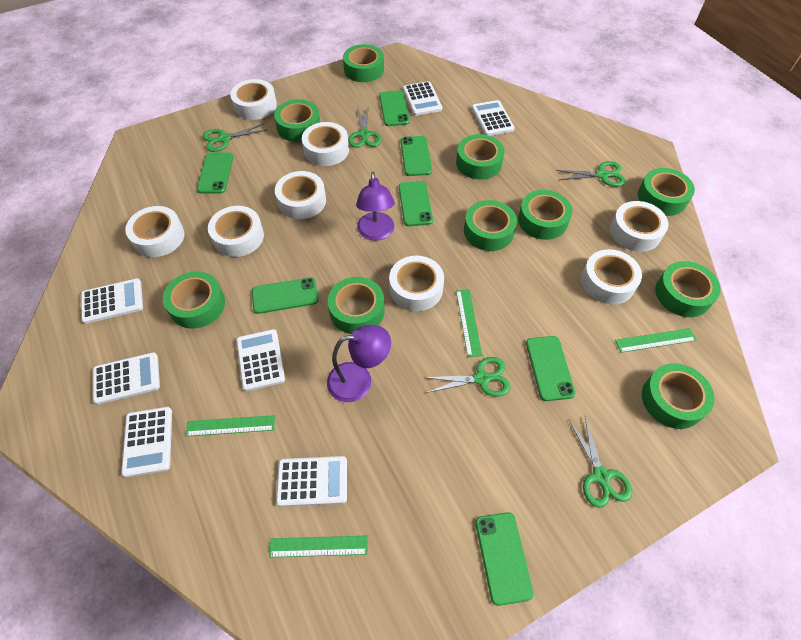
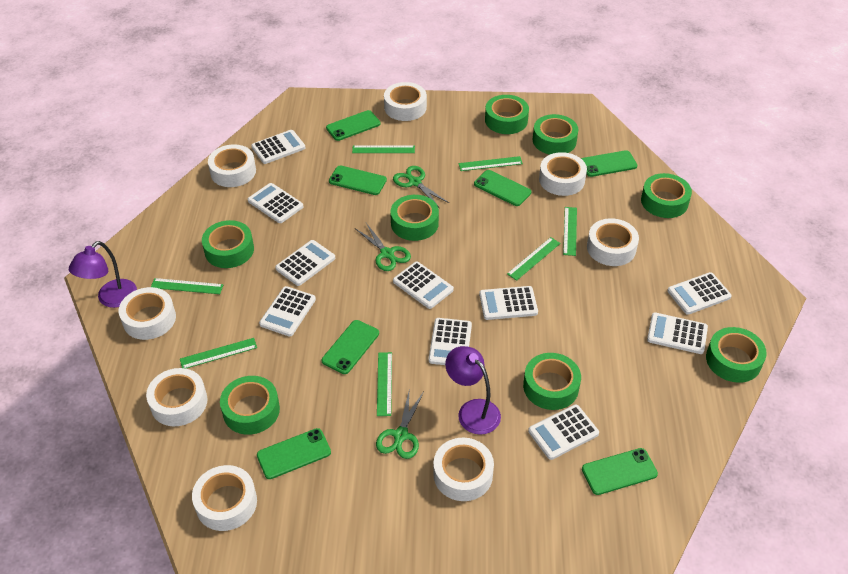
green ruler: 4 -> 7
green scissors: 5 -> 3
green tape: 10 -> 8
white calculator: 7 -> 10

